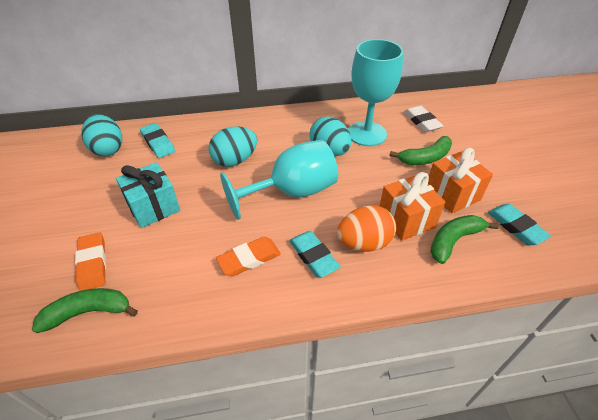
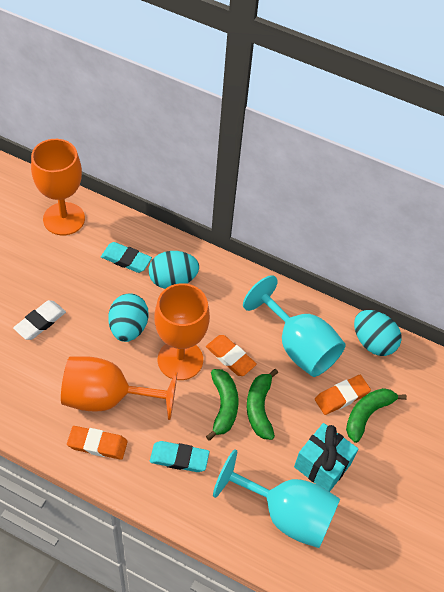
orange egg: 1 -> 0
orange eraser: 2 -> 3
orange gift: 2 -> 0
orange goblet: 0 -> 3
turquoise eraser: 3 -> 2

